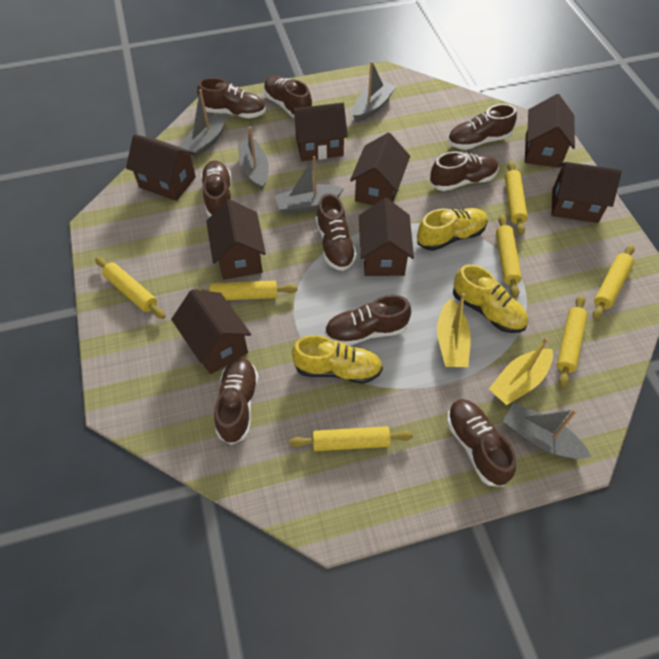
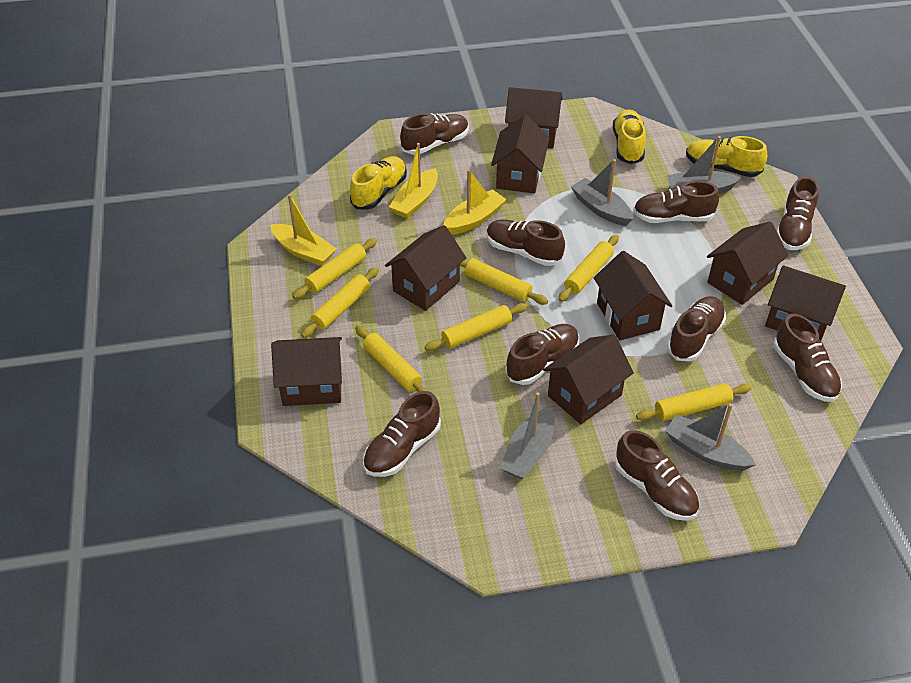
grey boat: 5 -> 4
yellow boat: 2 -> 3

